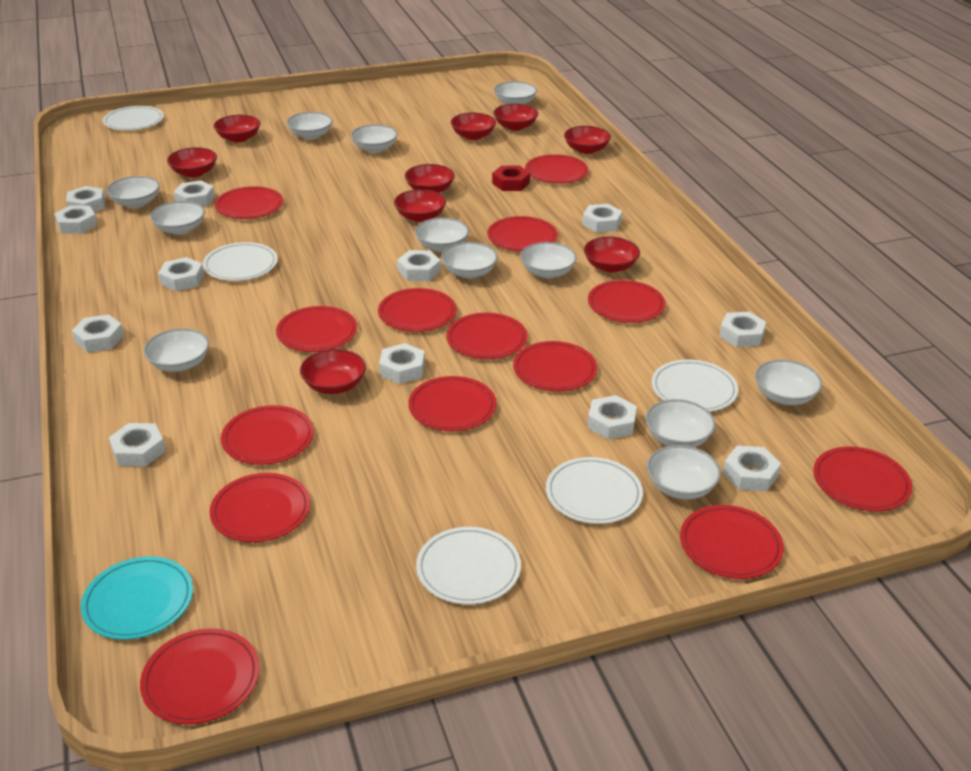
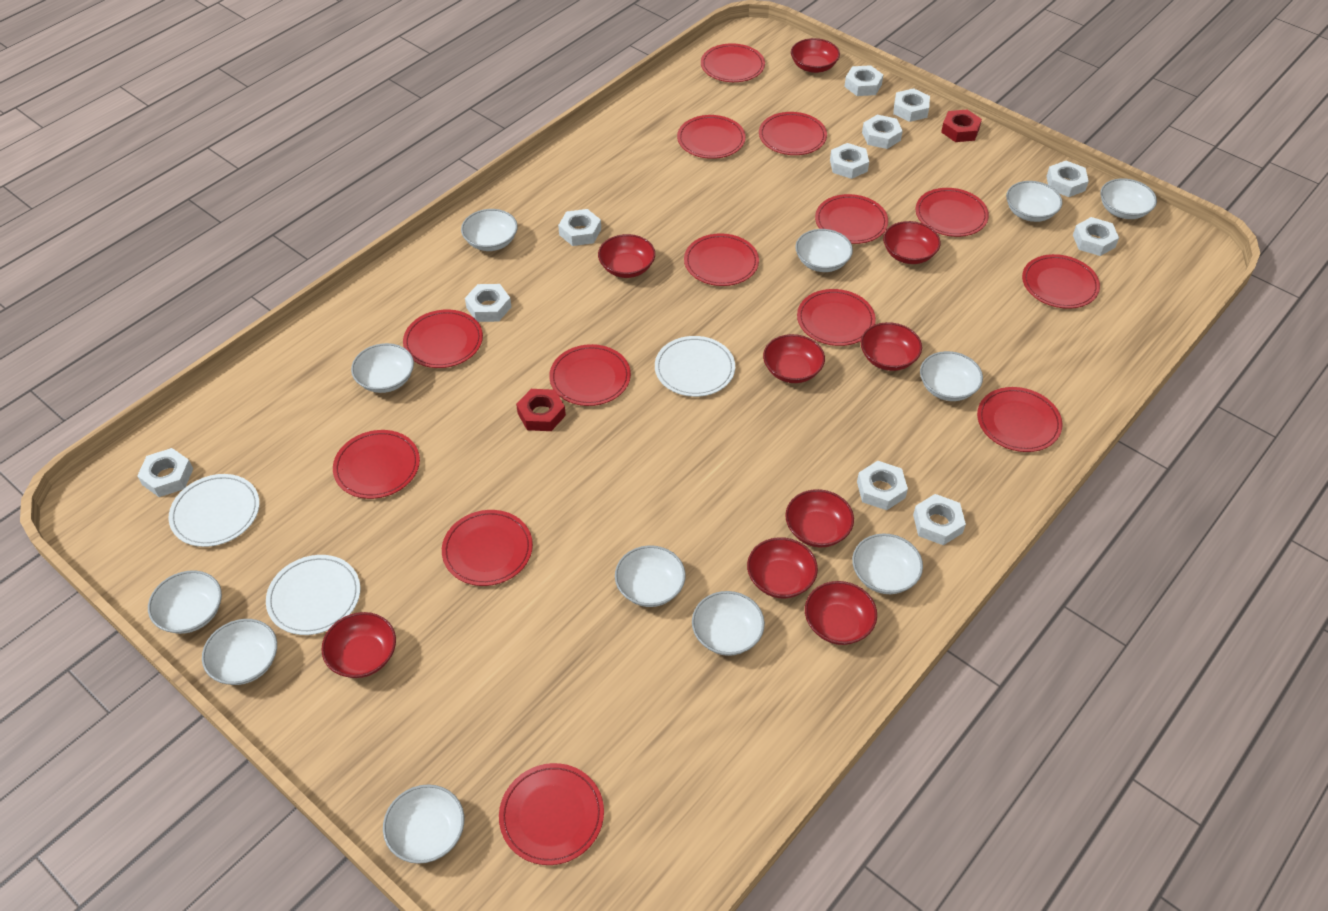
red nut: 1 -> 2
turquoise plate: 1 -> 0
white nut: 12 -> 11
white plate: 5 -> 3

